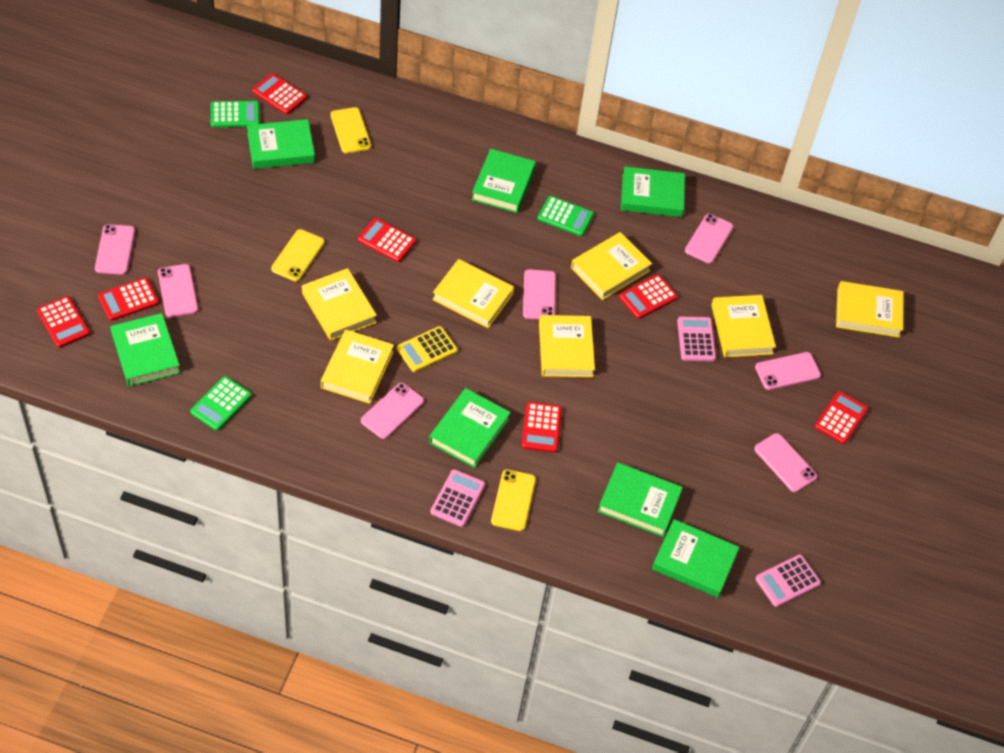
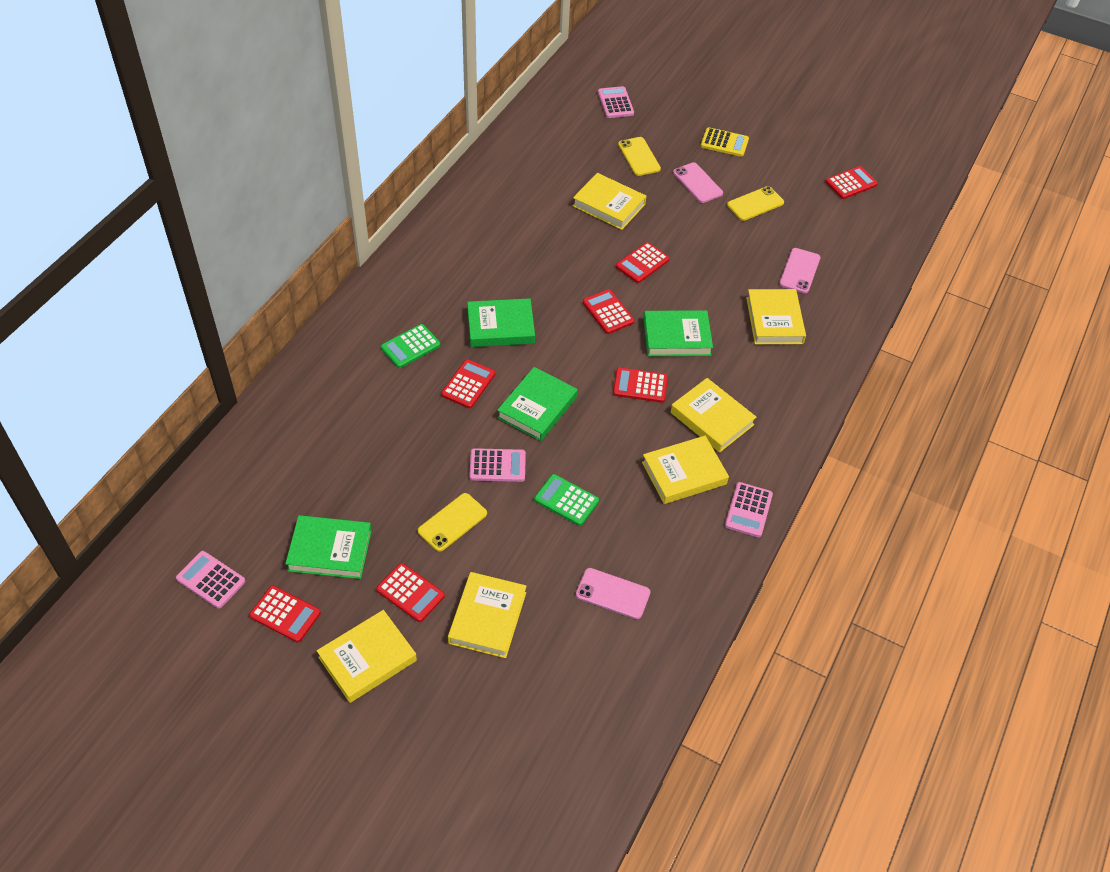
green book: 7 -> 4
green calculator: 3 -> 2
pink calculator: 3 -> 4
pink phone: 7 -> 3
yellow book: 7 -> 6

